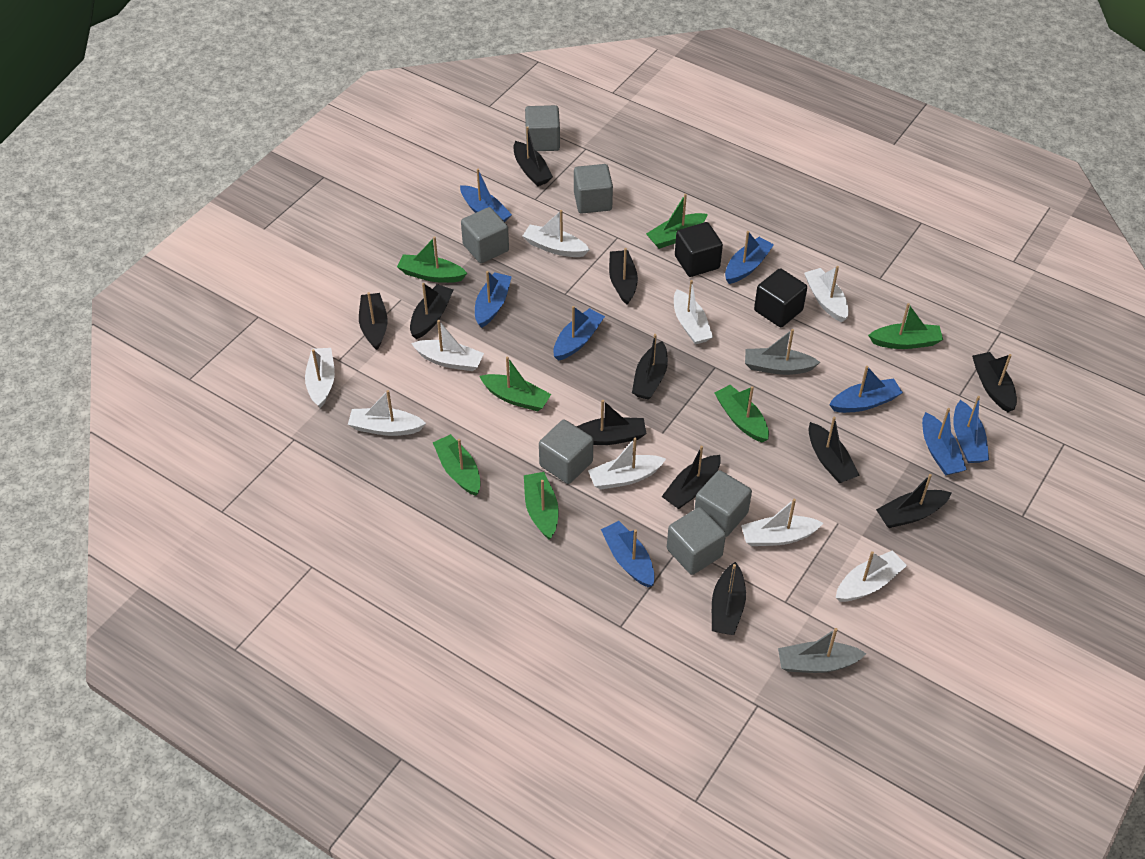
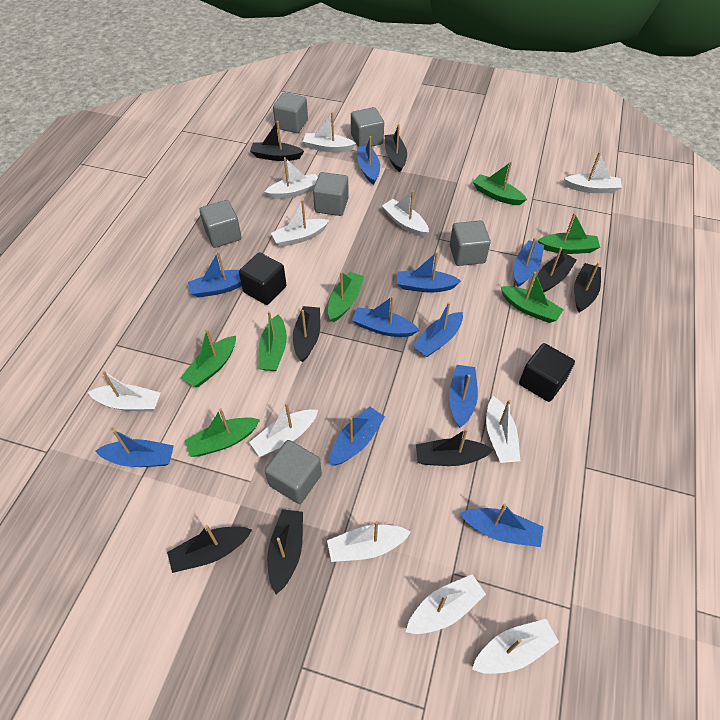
black boat: 11 -> 8
blue boat: 8 -> 10
grey boat: 2 -> 0
white boat: 9 -> 11

